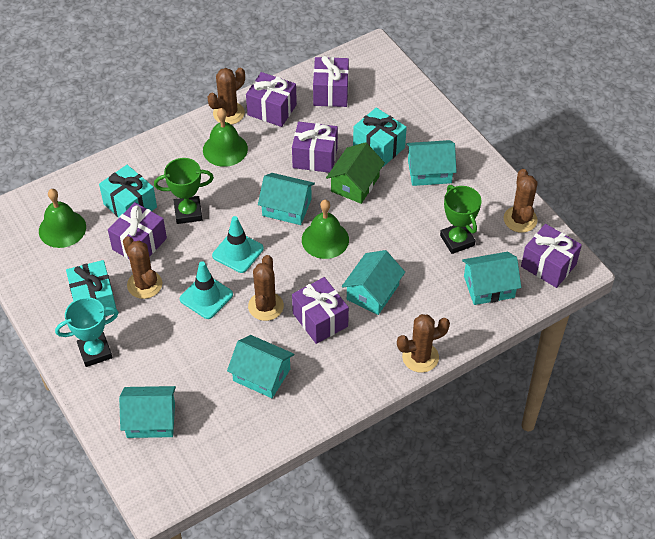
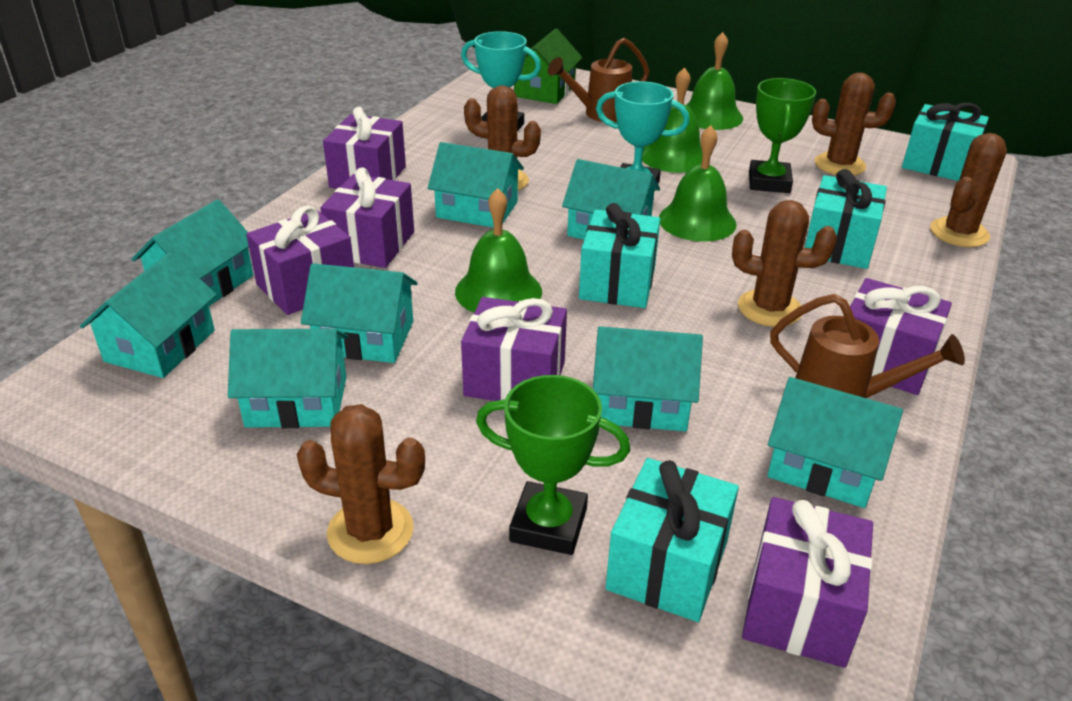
brown watering can: 0 -> 2
green bell: 3 -> 4
turquoise gift: 3 -> 4
turquoise house: 6 -> 8
turquoise traffic cone: 2 -> 0
turquoise trophy: 1 -> 2

